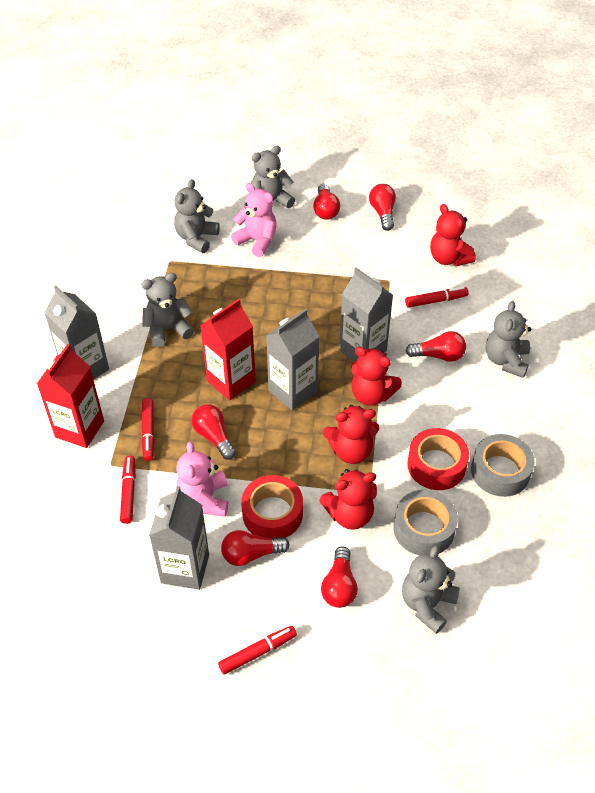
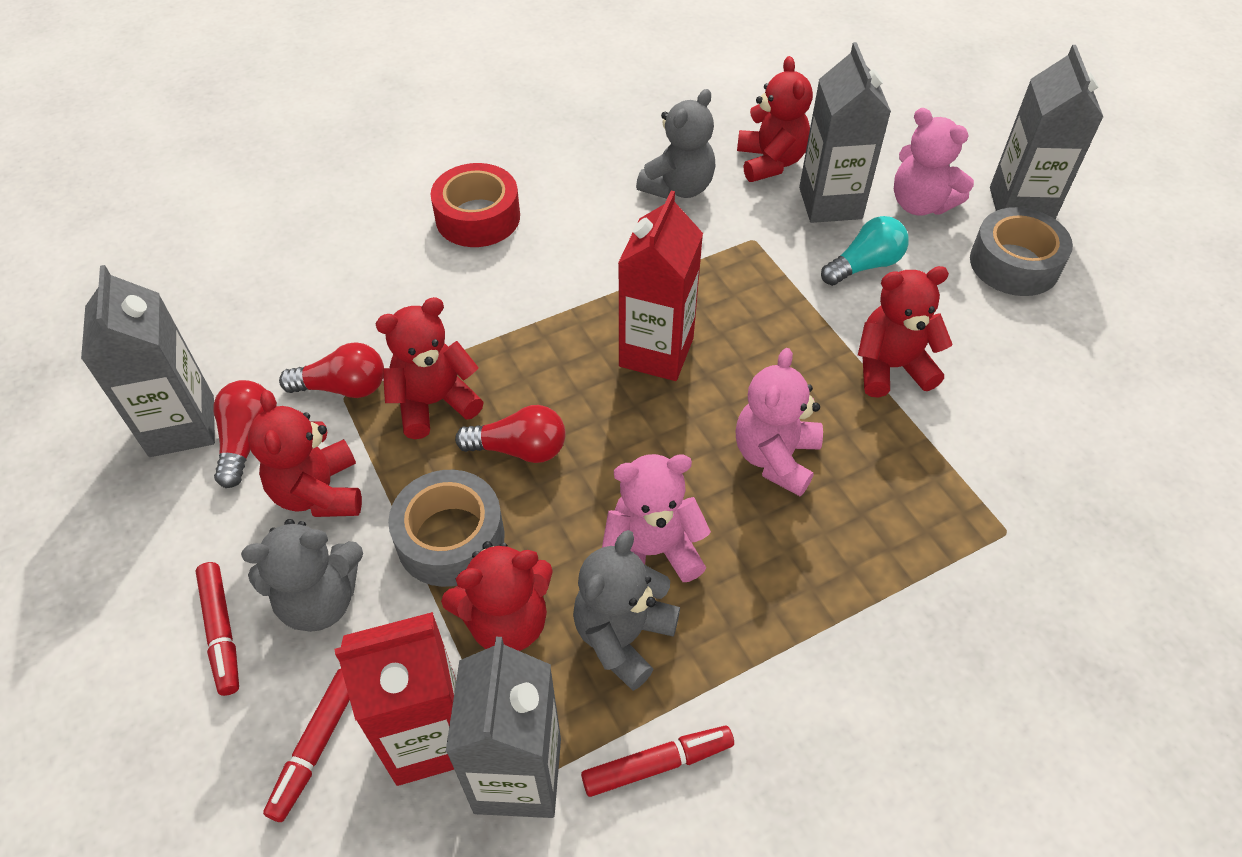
grey teddy bear: 5 -> 3
pink teddy bear: 2 -> 3
red light bulb: 6 -> 3
red marker: 4 -> 3
red tape: 2 -> 1
red teddy bear: 4 -> 5
turquoise light bulb: 0 -> 1

